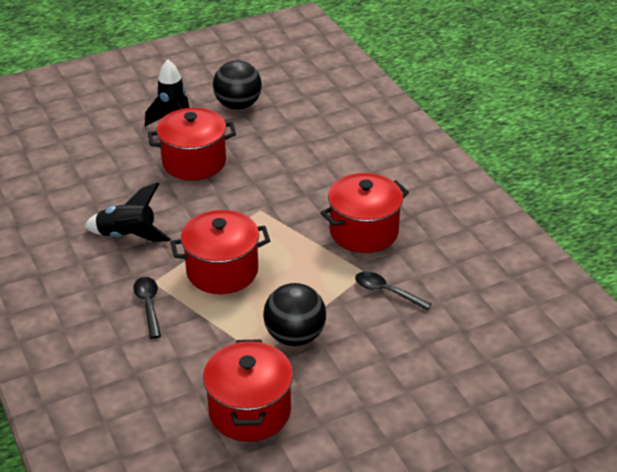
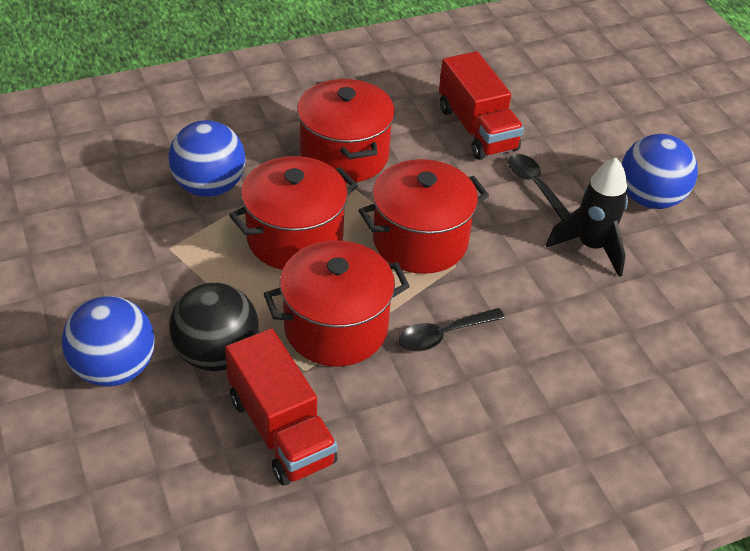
black ball: 2 -> 1
black rocket: 2 -> 1
blue ball: 0 -> 3
red truck: 0 -> 2

